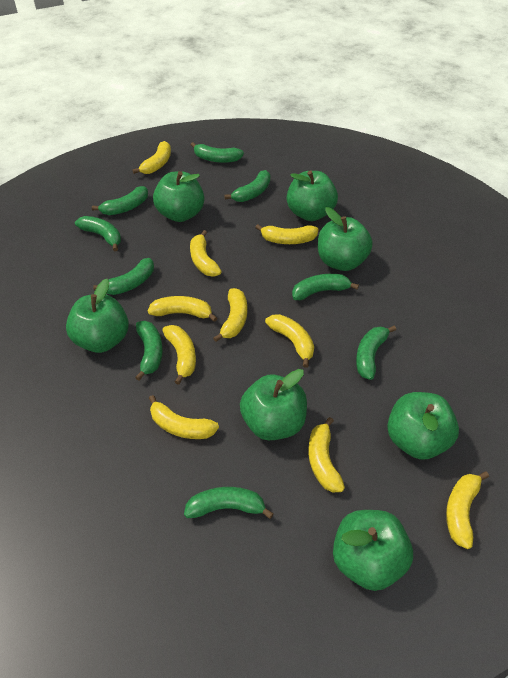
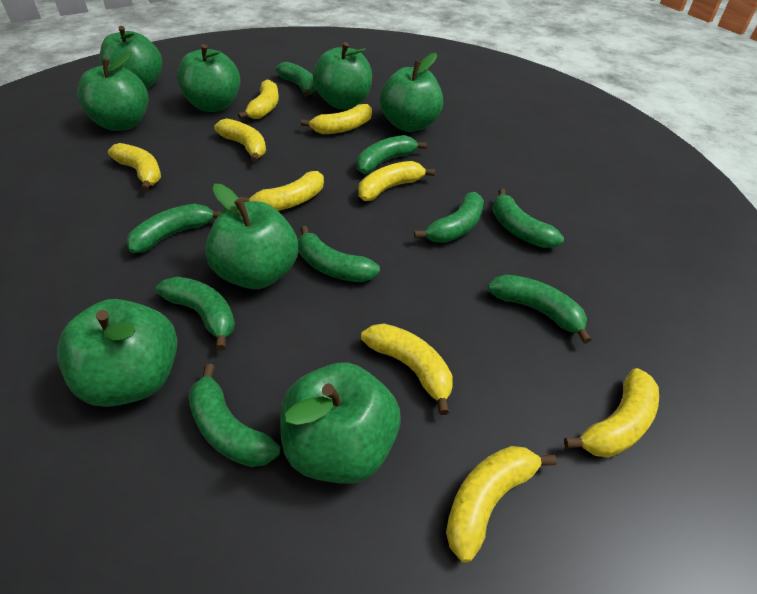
green apple: 7 -> 8
yellow banana: 10 -> 9

